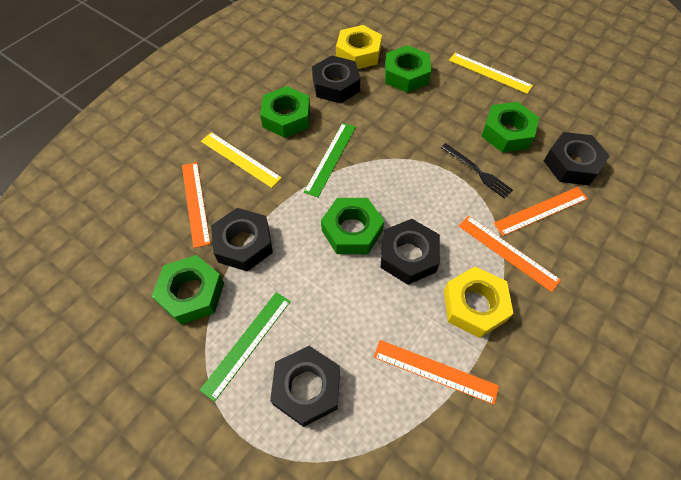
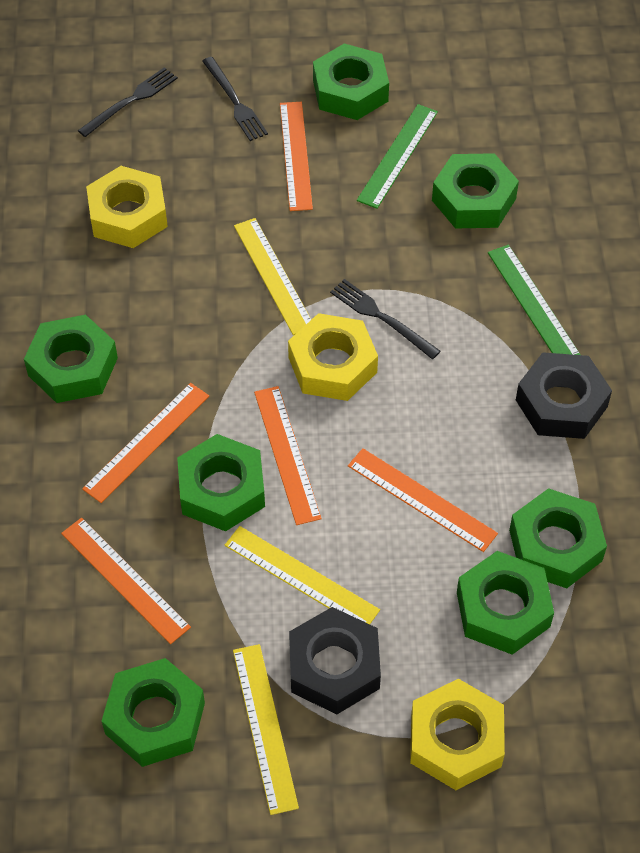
black fork: 1 -> 3
black nut: 5 -> 2
green nut: 5 -> 7
orange ruler: 4 -> 5
yellow nut: 2 -> 3
yellow ruler: 2 -> 3

